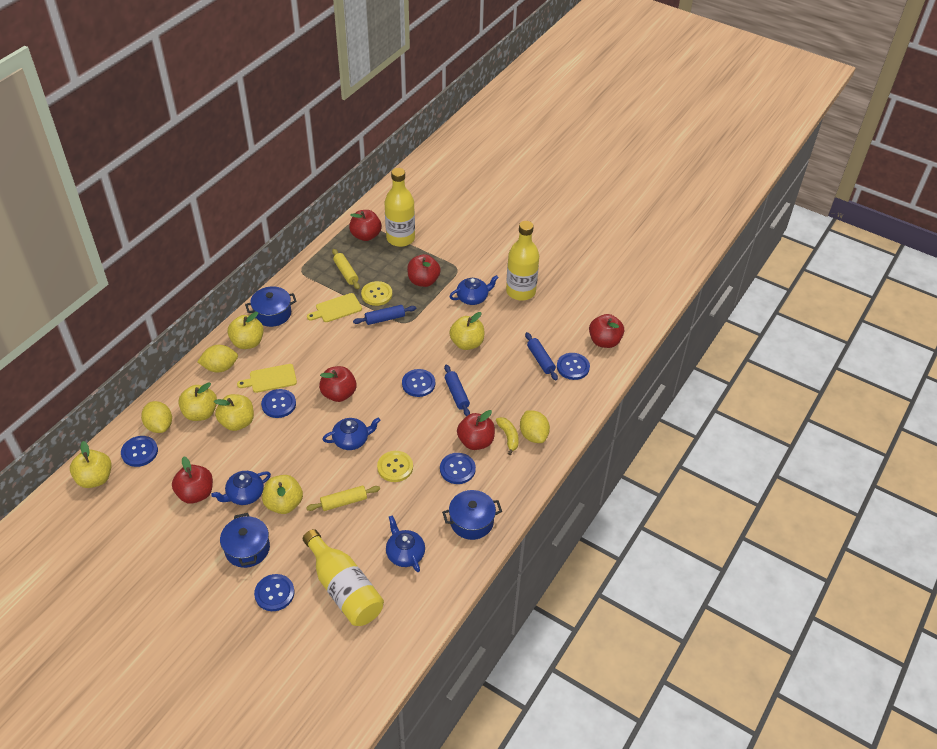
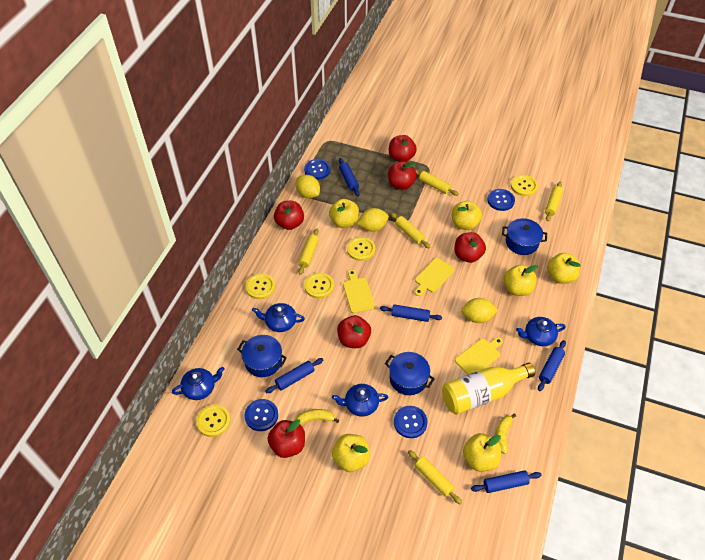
blue button: 6 -> 4
blue rolling pin: 3 -> 5
yellow banana: 1 -> 2
yellow bottle: 3 -> 1
yellow button: 2 -> 5
yellow cutting board: 2 -> 3
yellow rolling pin: 2 -> 5

